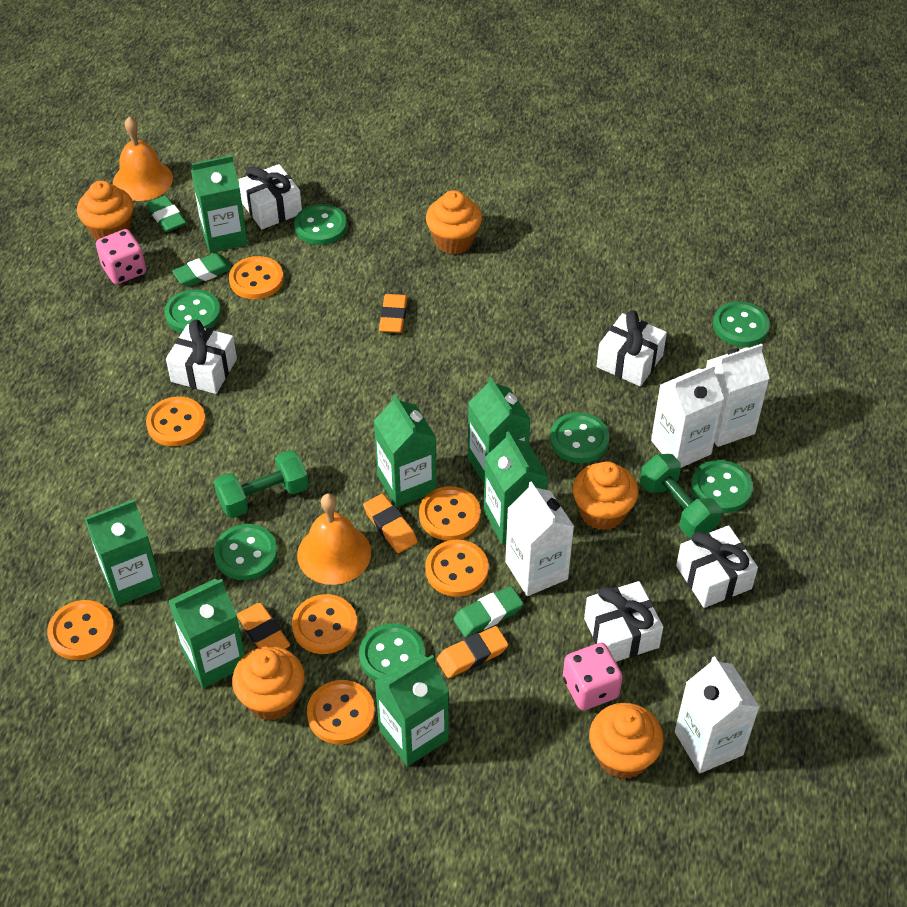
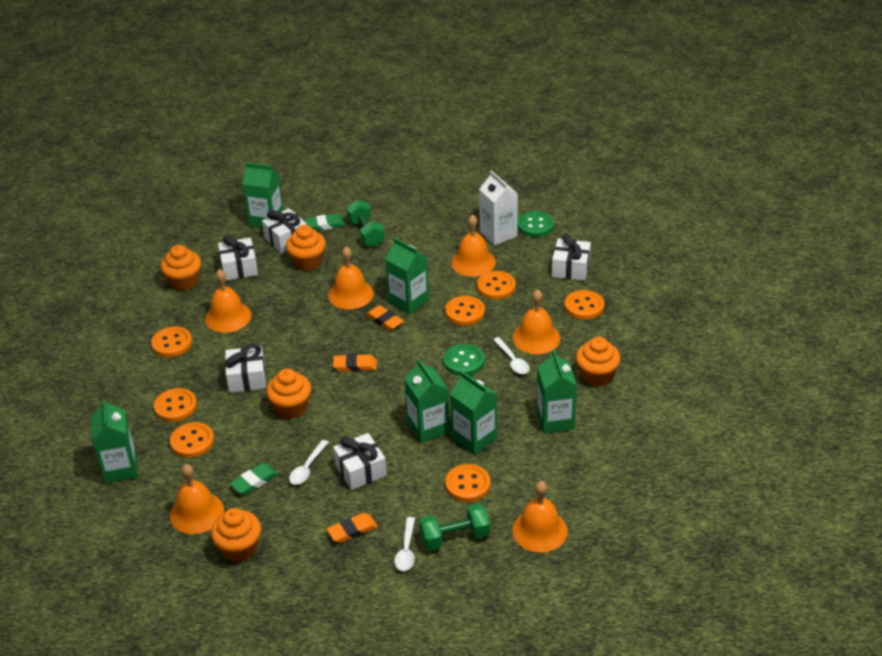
green button: 7 -> 2
green carton: 7 -> 6
green eraser: 3 -> 2
orange bell: 2 -> 6
orange eraser: 4 -> 3
pink dice: 2 -> 0
white carton: 4 -> 1
white spoon: 0 -> 3

